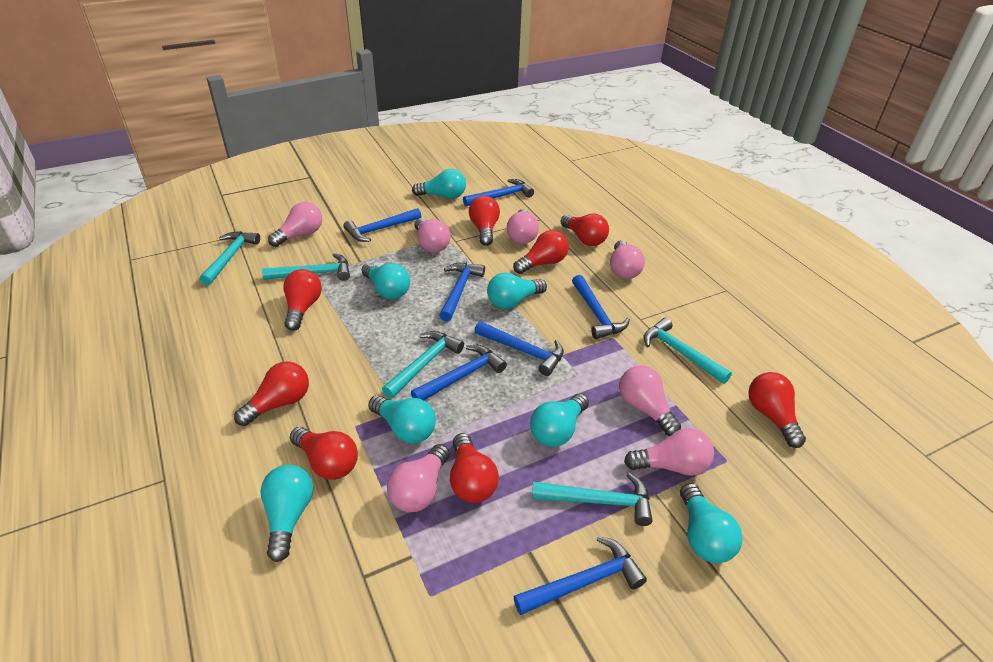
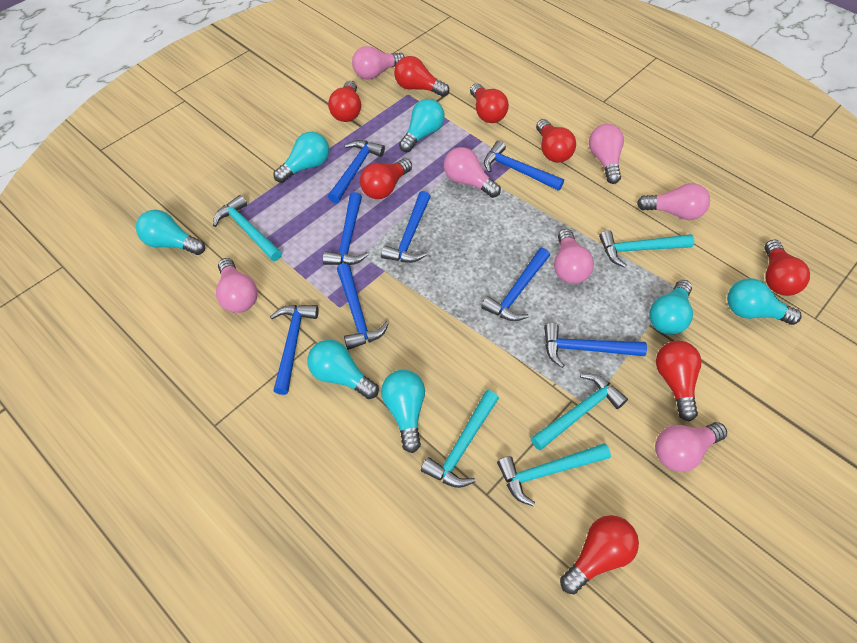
blue hammer: 7 -> 8

